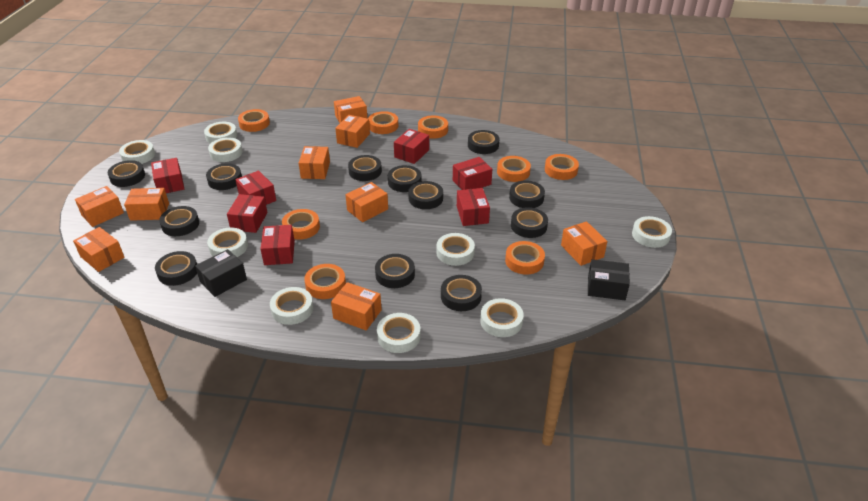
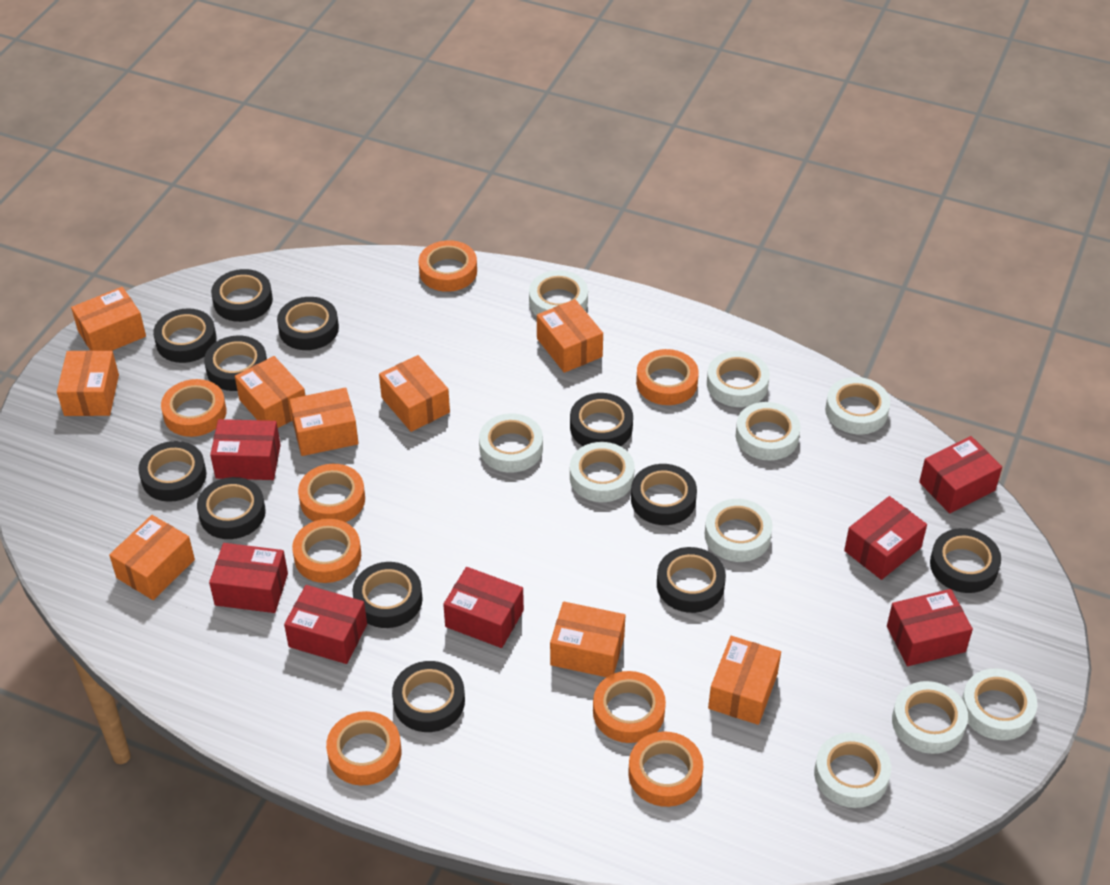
black box: 2 -> 0
white tape: 9 -> 10

